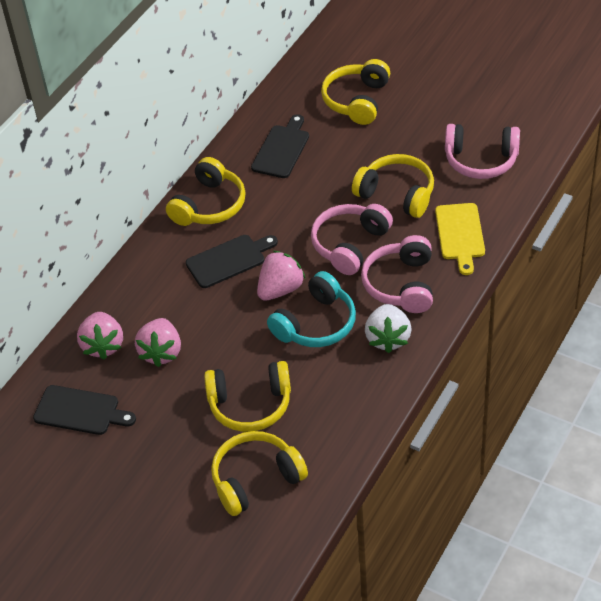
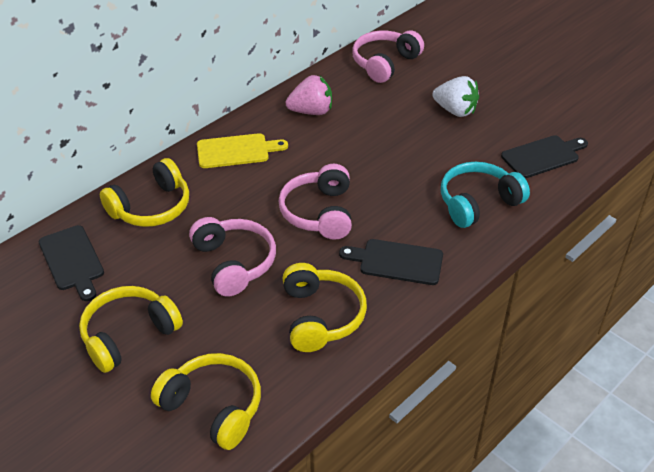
pink strawberry: 3 -> 1
yellow headphones: 5 -> 4

